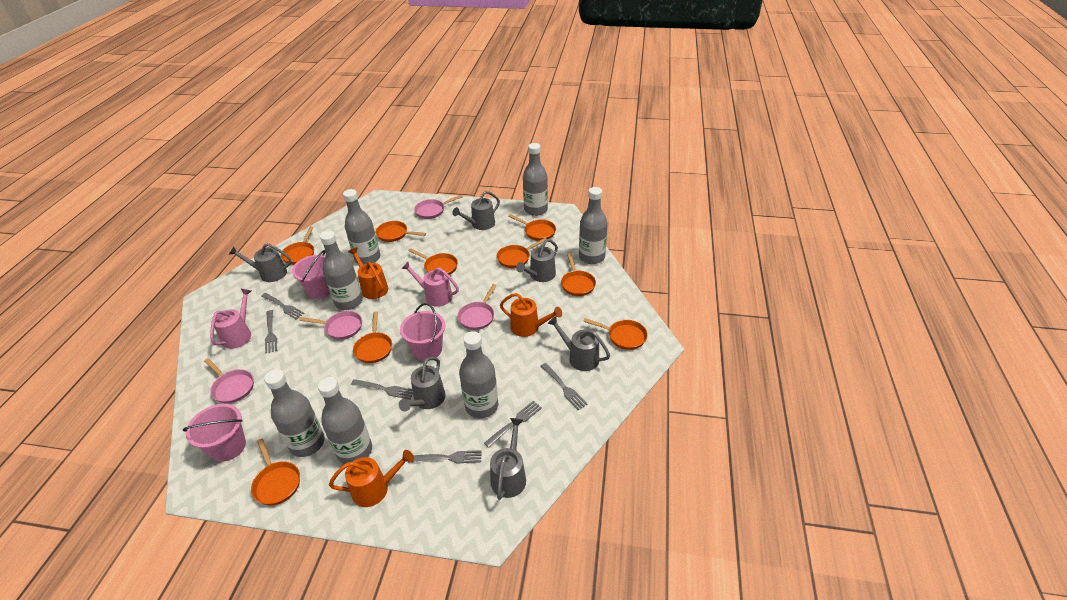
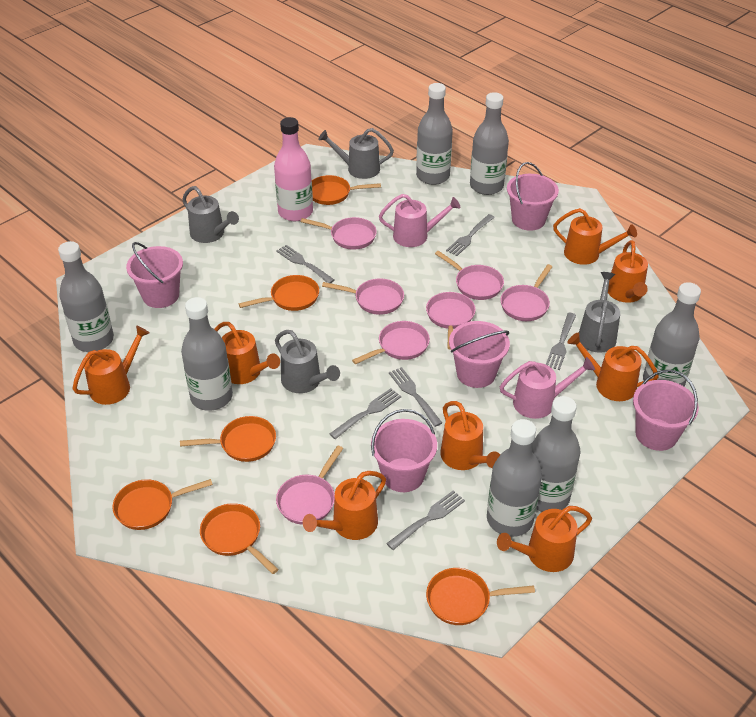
grey watering can: 6 -> 4
orange pan: 9 -> 6
orange watering can: 3 -> 8
pink bottle: 0 -> 1
pink bucket: 3 -> 5
pink pan: 4 -> 7

